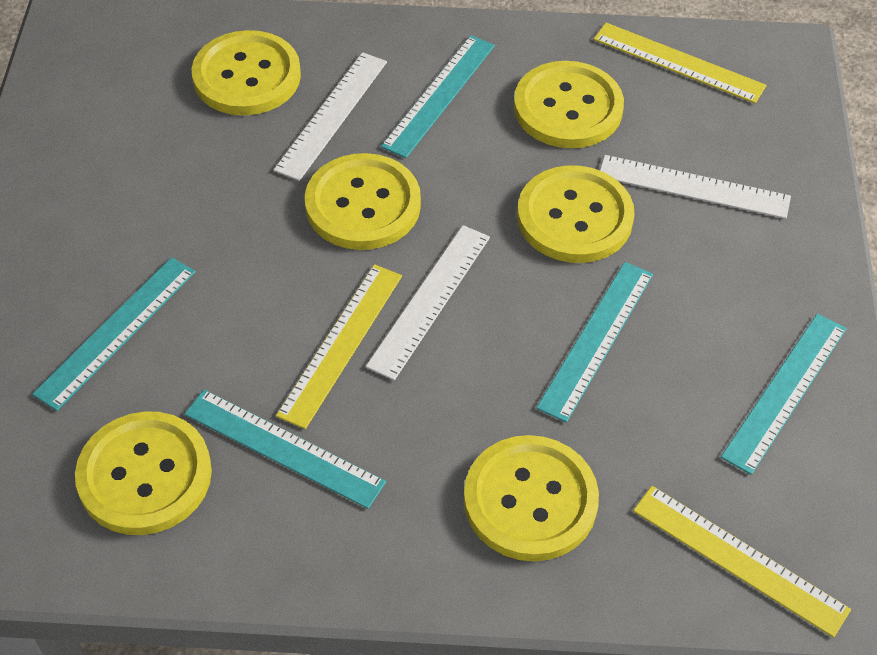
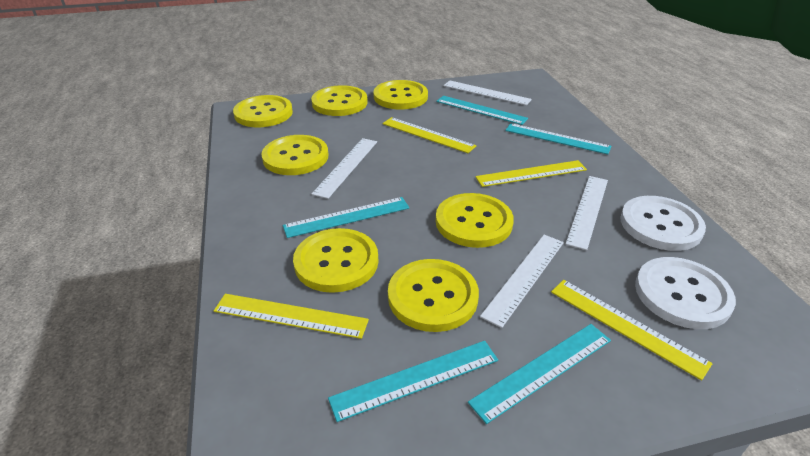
white button: 0 -> 2
white ruler: 3 -> 4
yellow button: 6 -> 7
yellow ruler: 3 -> 4

